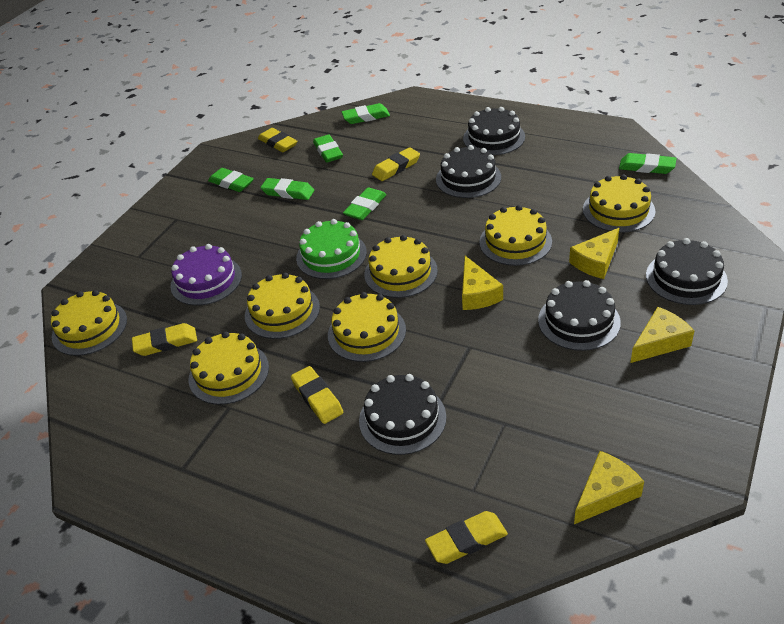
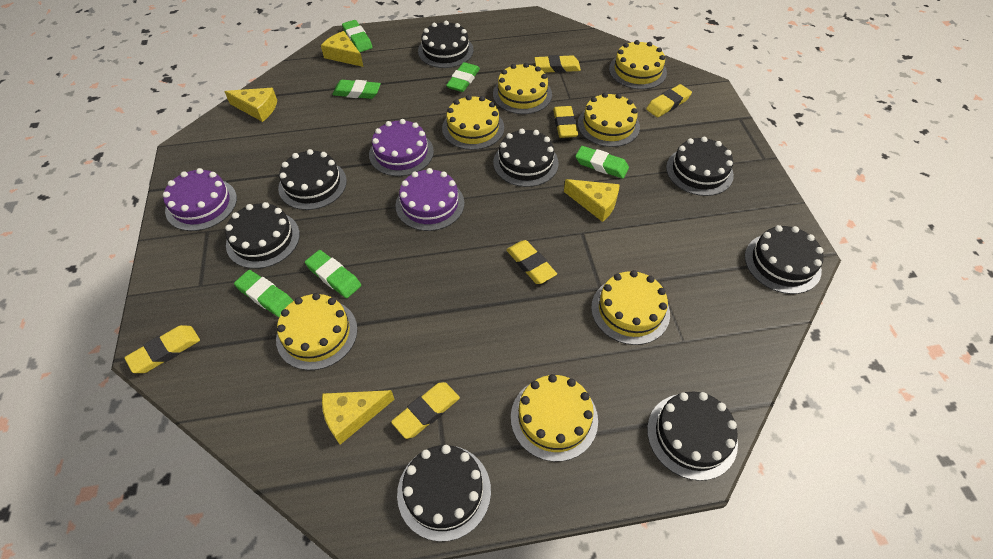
black cake: 5 -> 8
green cake: 1 -> 0
purple cake: 1 -> 3
yellow eraser: 5 -> 6

